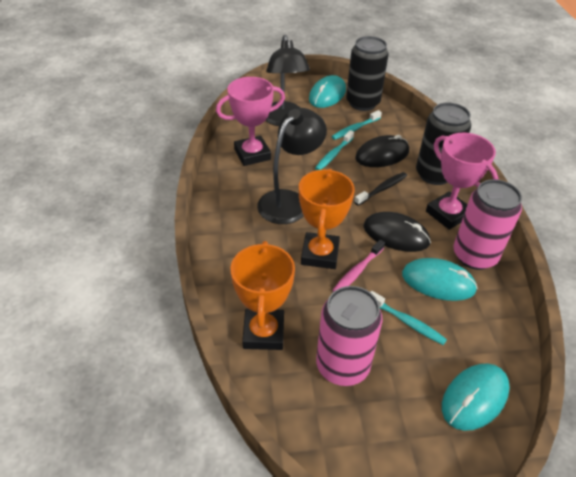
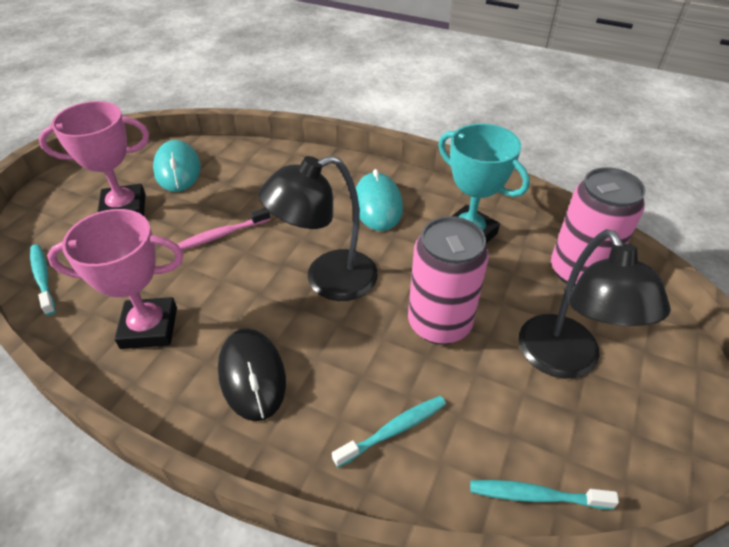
black can: 2 -> 0
black mouse: 2 -> 1
black toothbrush: 1 -> 0
orange trophy: 2 -> 0
turquoise mouse: 3 -> 2
turquoise trophy: 0 -> 1

